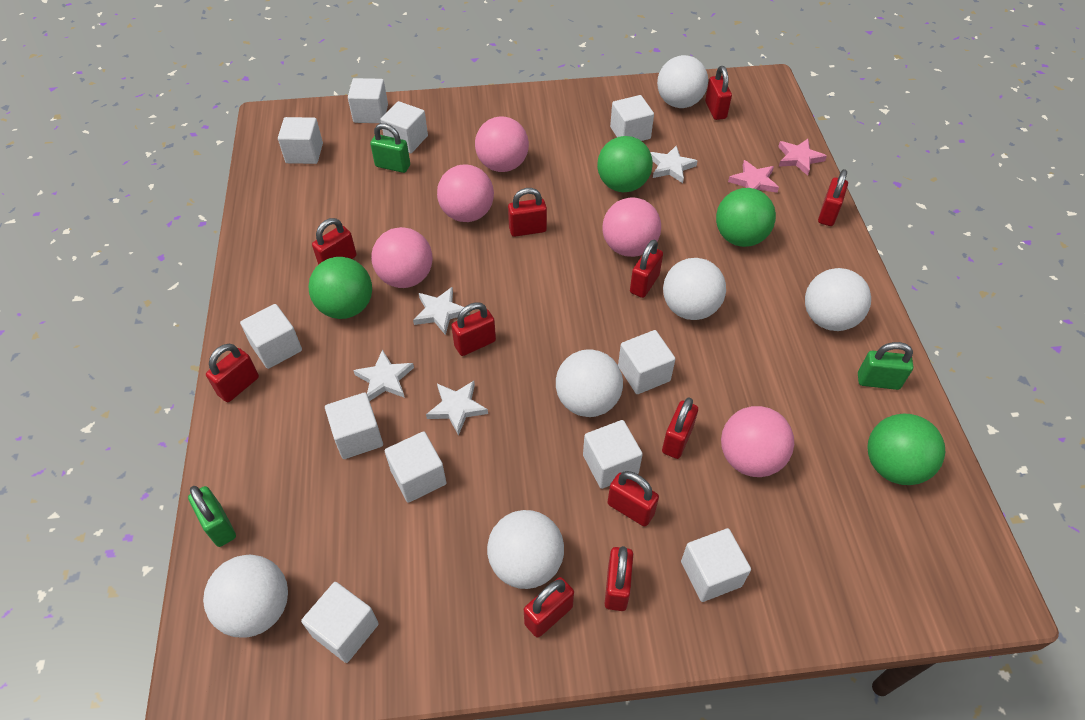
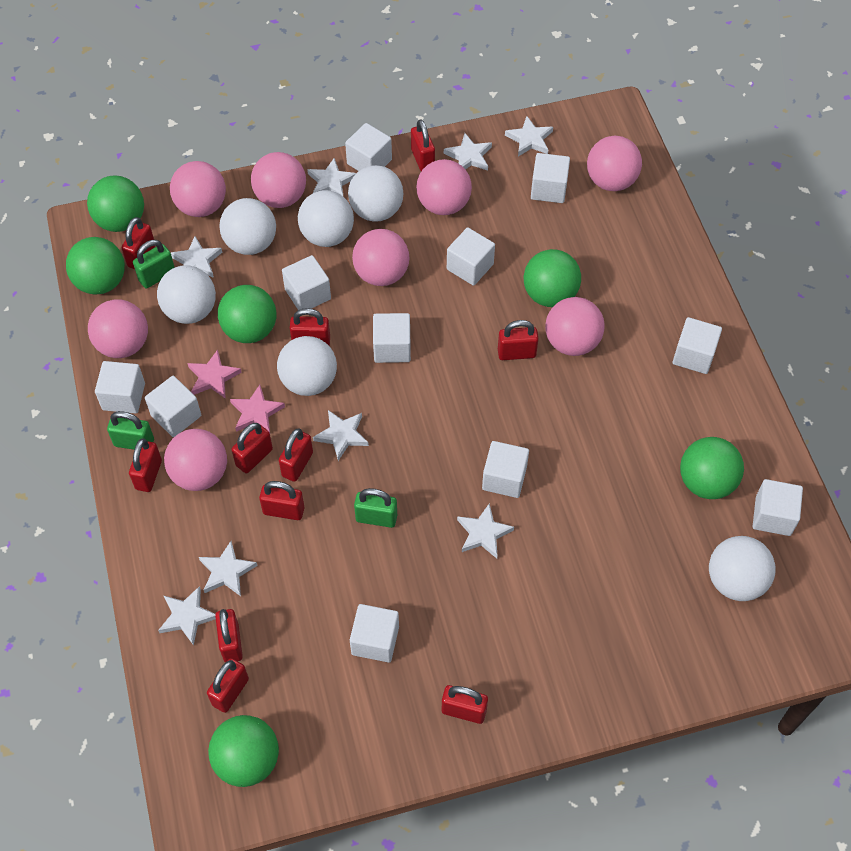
green ball: 4 -> 6
pink ball: 5 -> 8
white star: 4 -> 8

